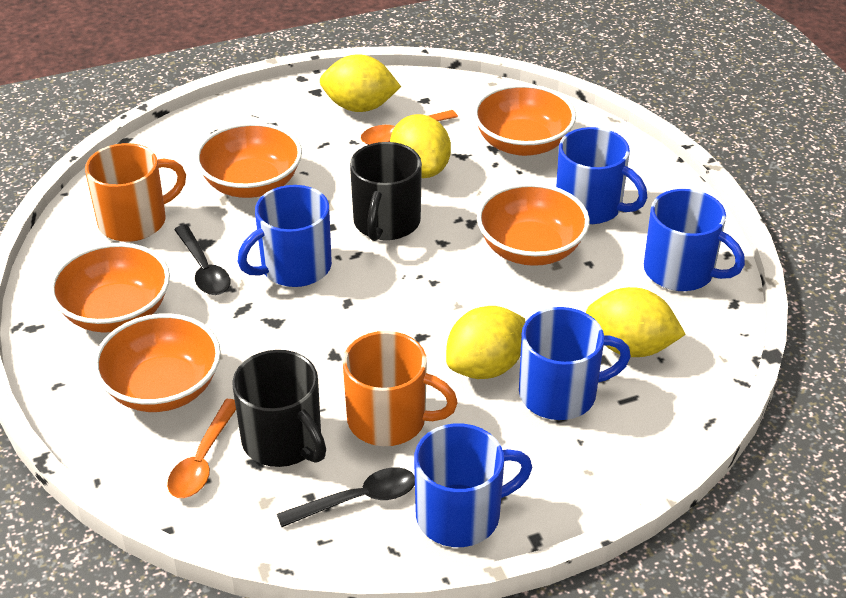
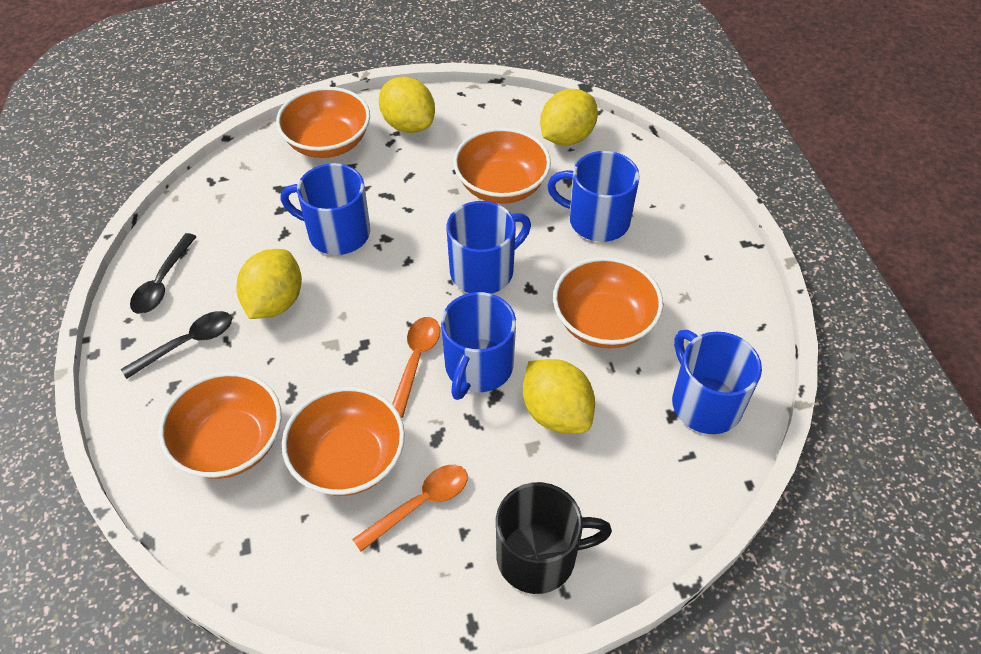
black mug: 2 -> 1
orange mug: 2 -> 0

